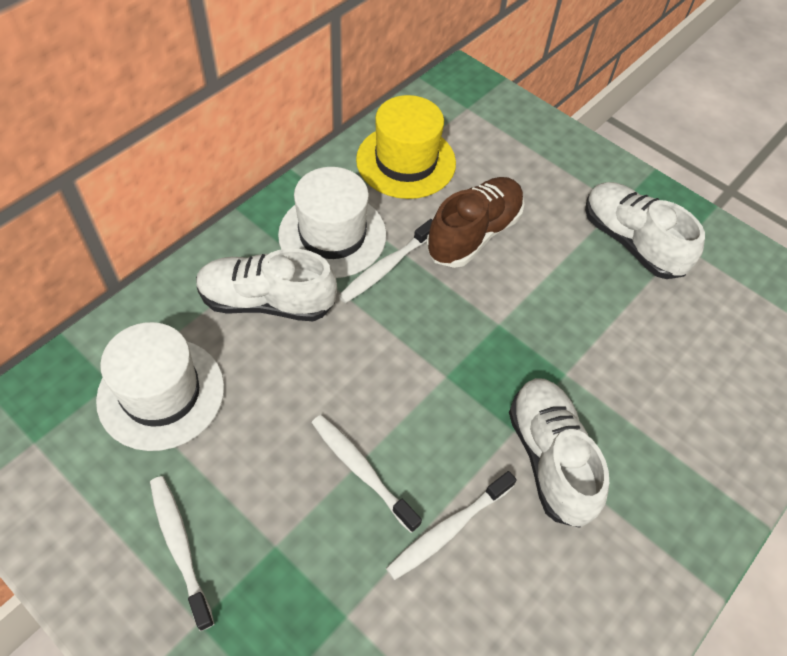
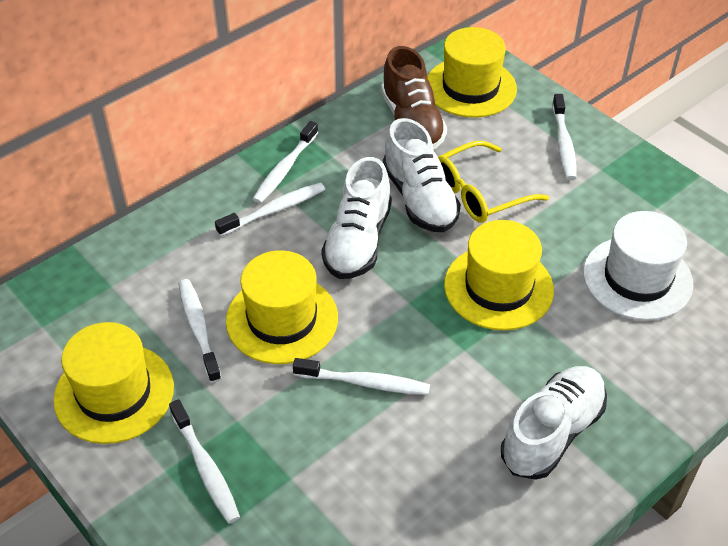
white hat: 2 -> 1
white toothbrush: 4 -> 6
yellow glasses: 0 -> 1
yellow hat: 1 -> 4

